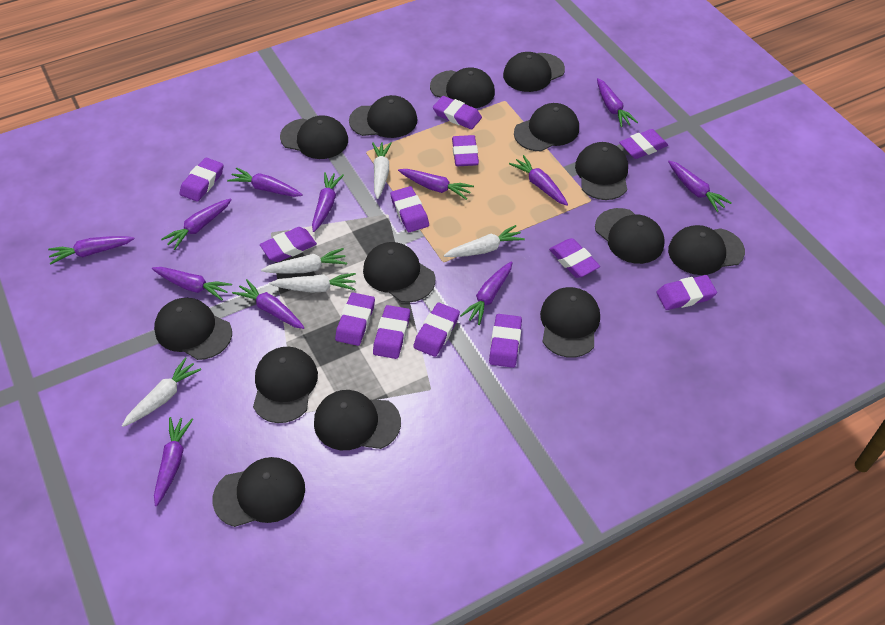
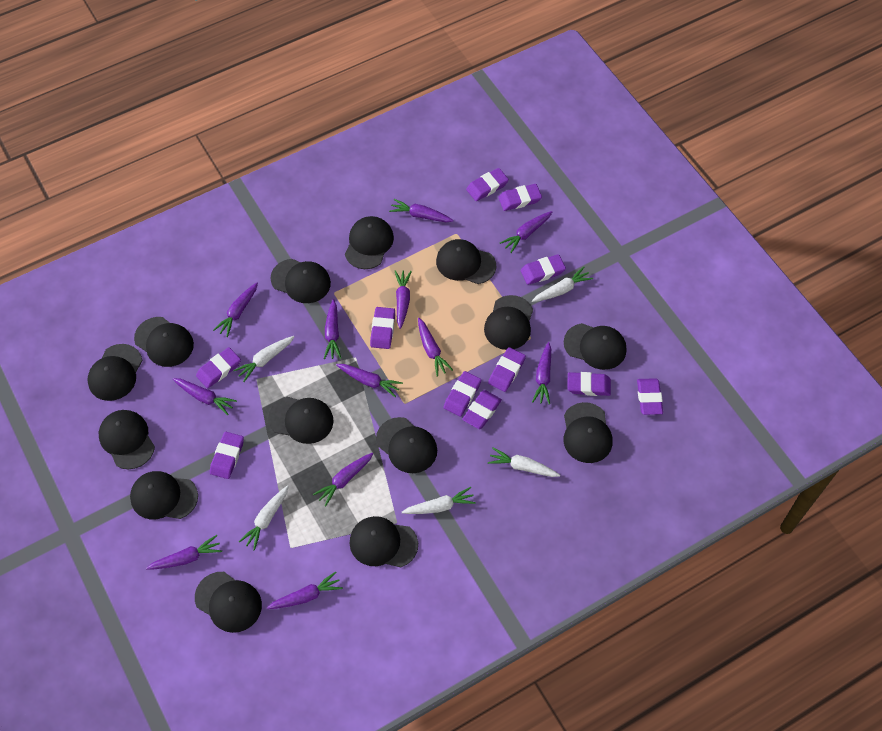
purple eraser: 12 -> 11

